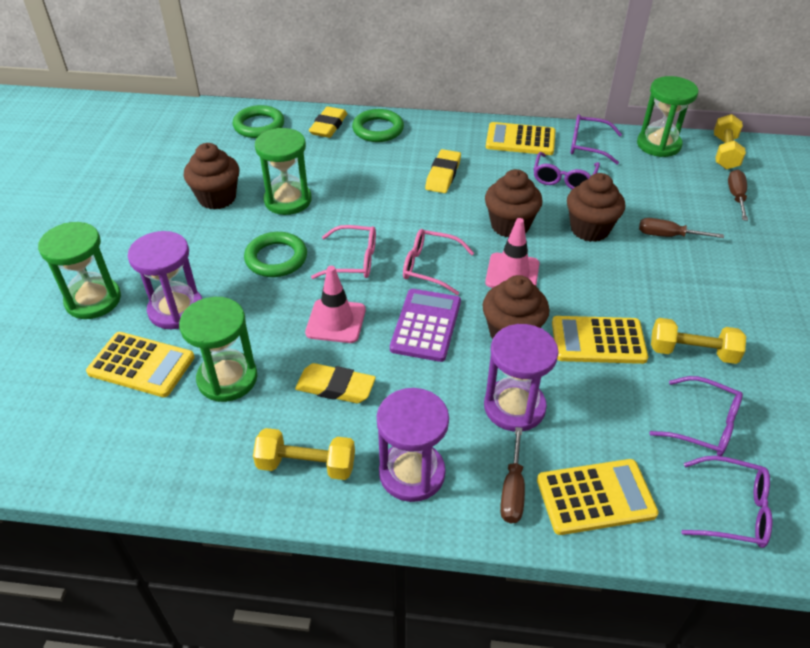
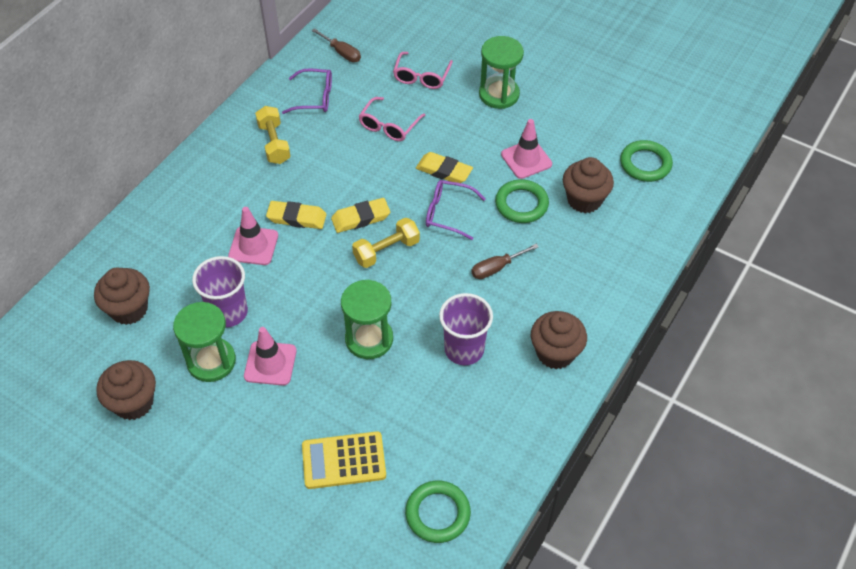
brown screwdriver: 3 -> 2
green hourglass: 4 -> 3
pink traffic cone: 2 -> 3
purple calculator: 1 -> 0
purple cup: 0 -> 2
purple glasses: 4 -> 2
purple hourglass: 3 -> 0
yellow calculator: 4 -> 1
yellow dumbbell: 3 -> 2

